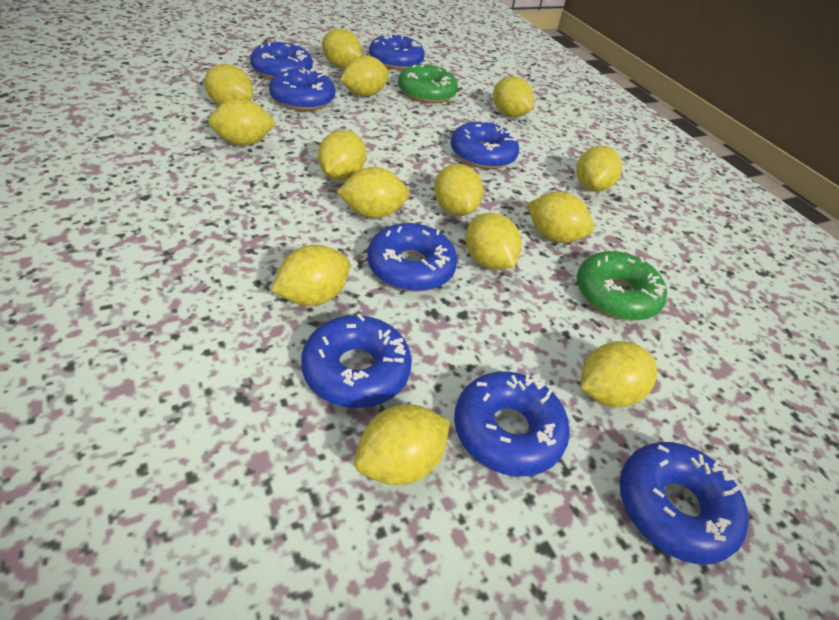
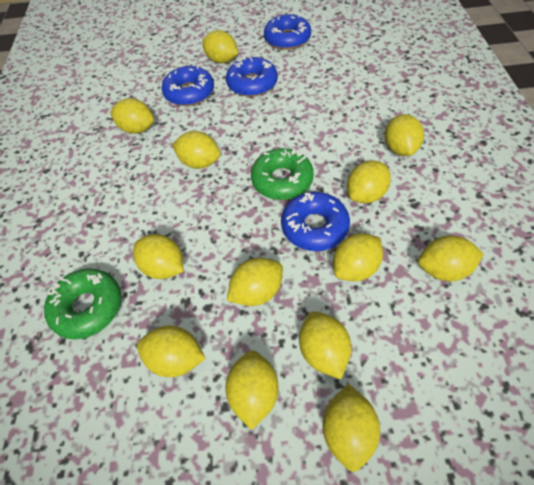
blue donut: 8 -> 4
yellow lemon: 14 -> 13

